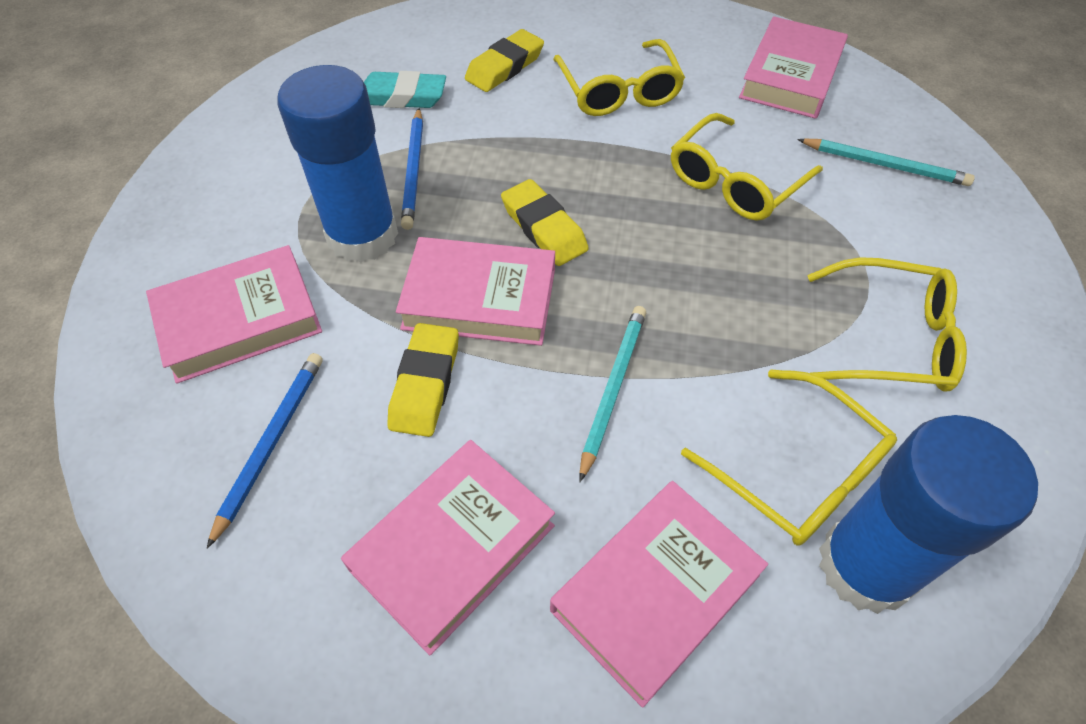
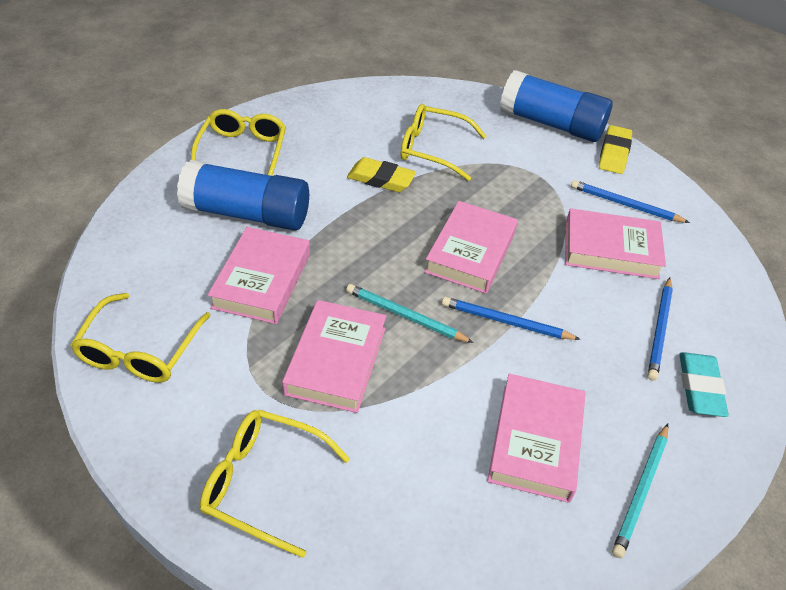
blue pencil: 2 -> 3
yellow eraser: 3 -> 2

